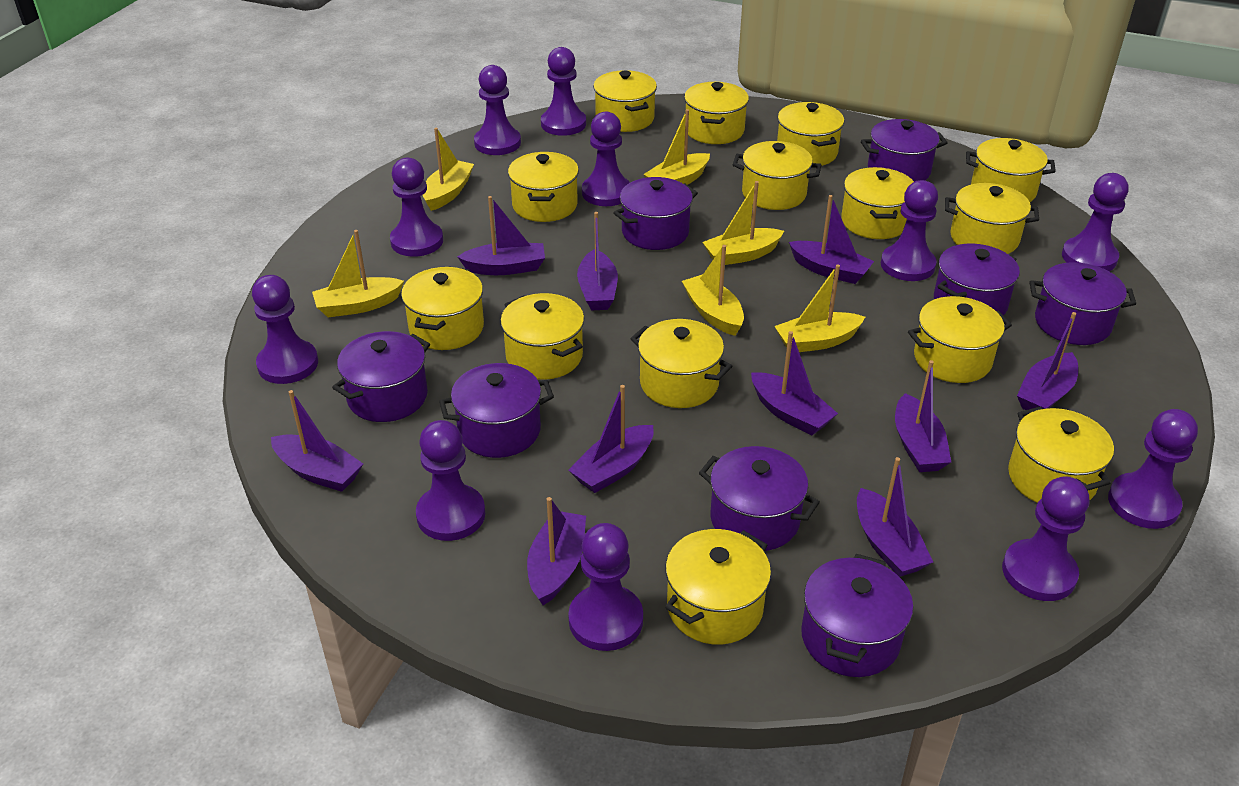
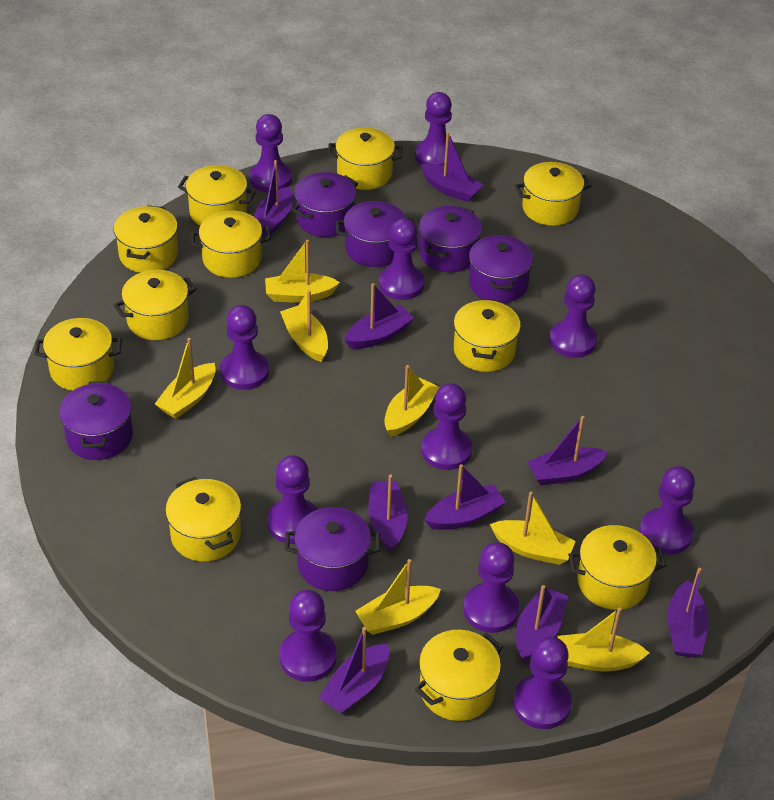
purple boat: 10 -> 9
purple pot: 8 -> 6
yellow boat: 6 -> 7
yellow pot: 14 -> 11

